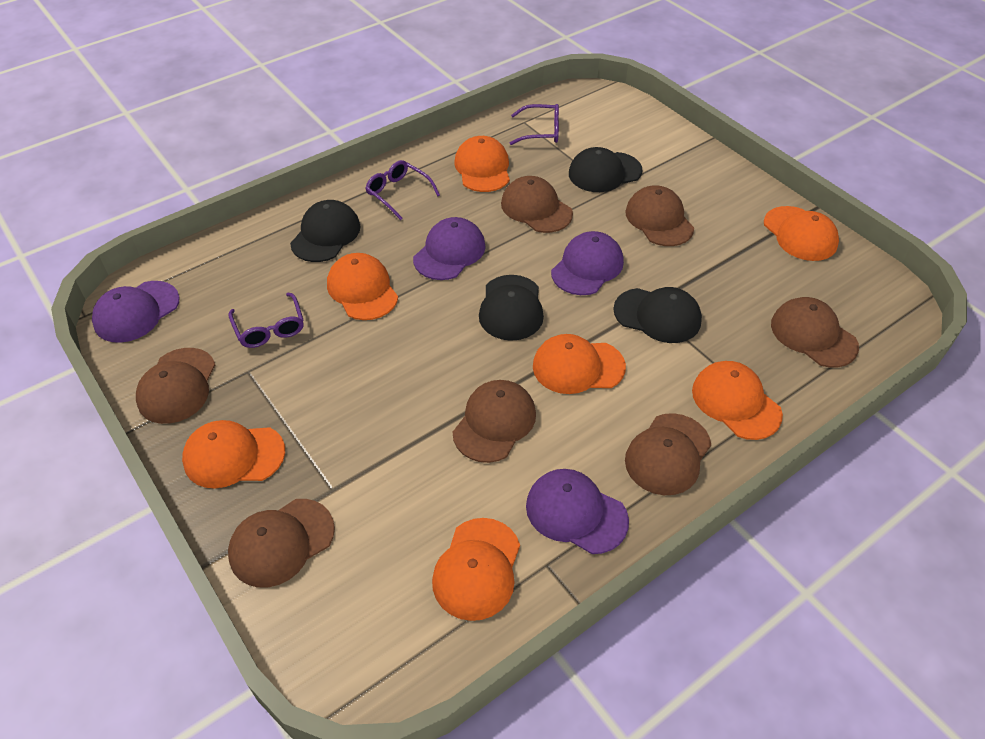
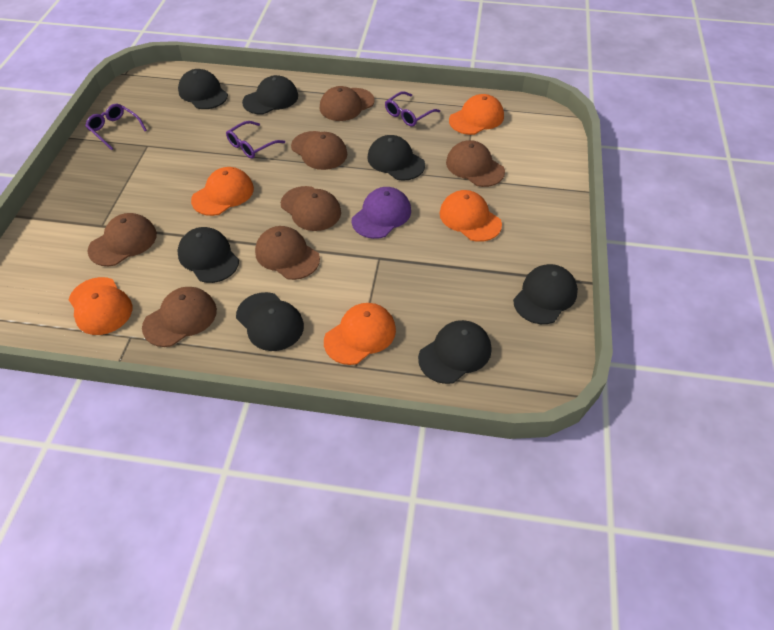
black cap: 4 -> 7
orange cap: 7 -> 5
purple cap: 4 -> 1

